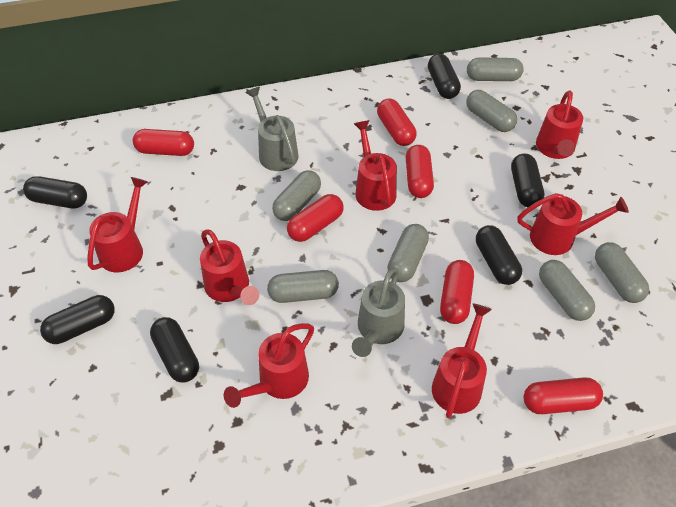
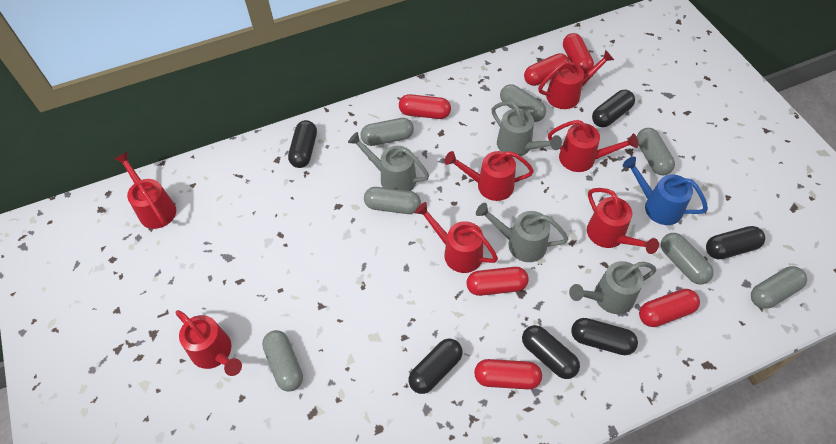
blue watering can: 0 -> 1
grey watering can: 2 -> 4

